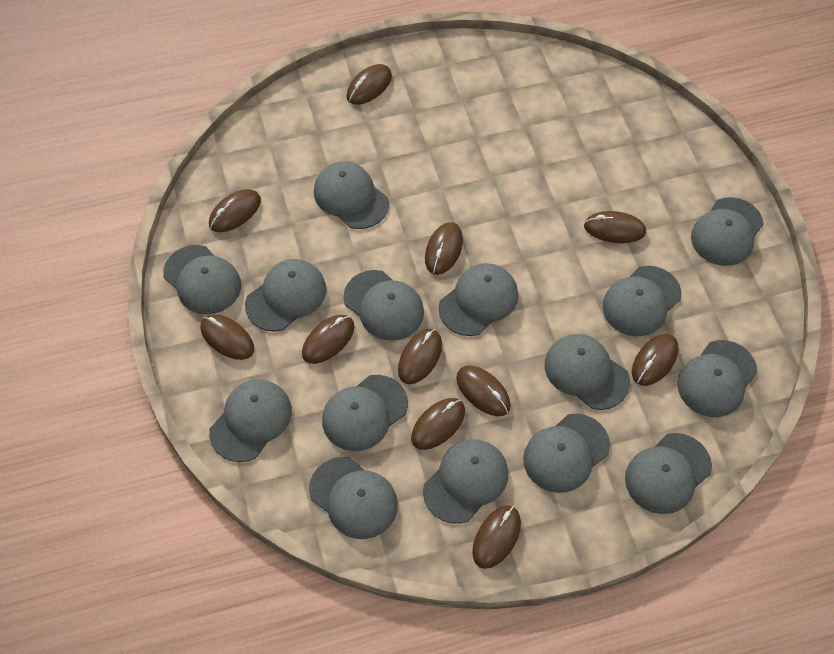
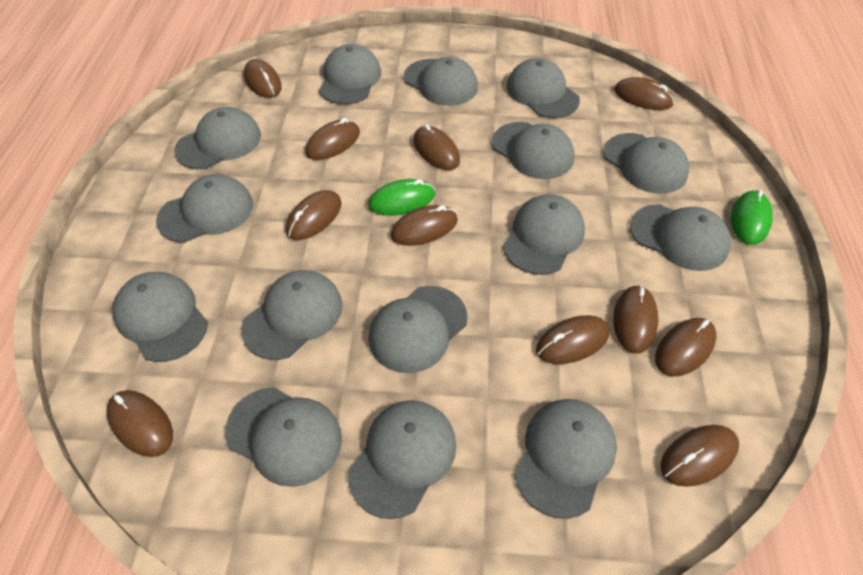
green mouse: 0 -> 2

